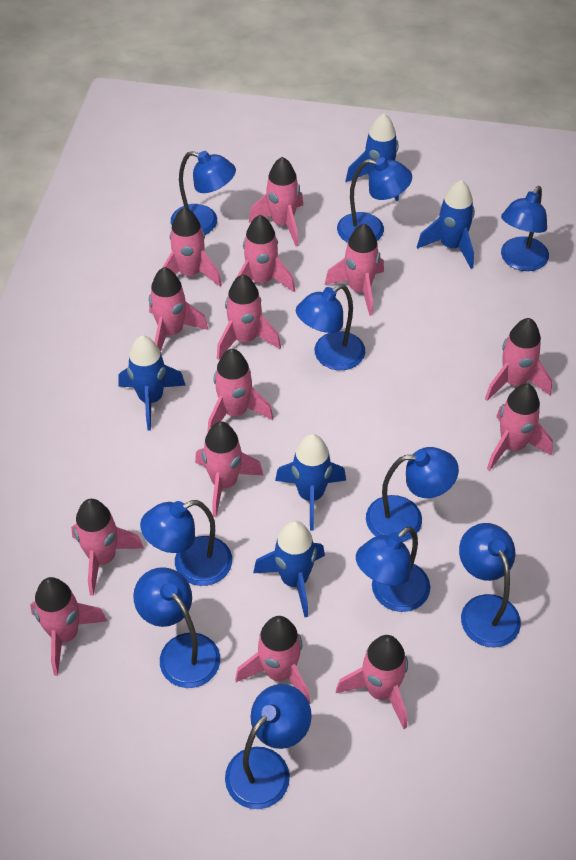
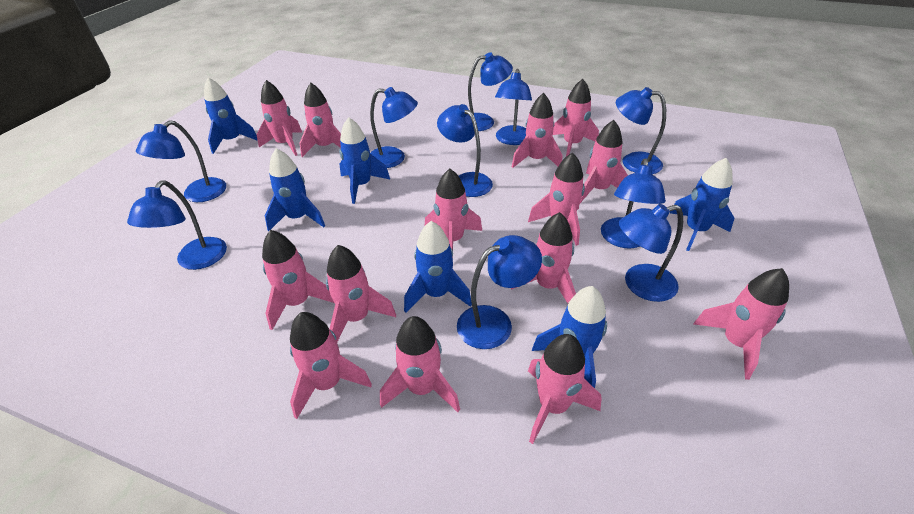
blue rocket: 5 -> 6

